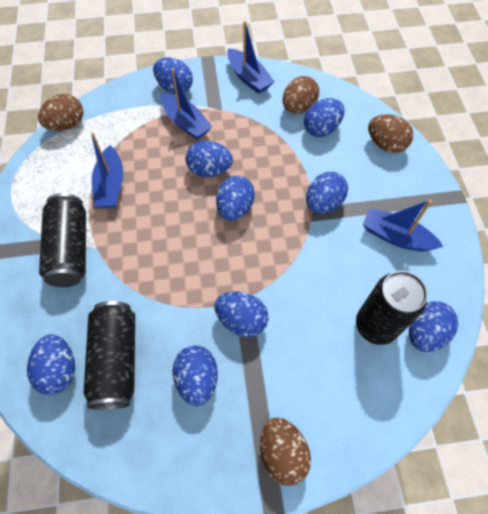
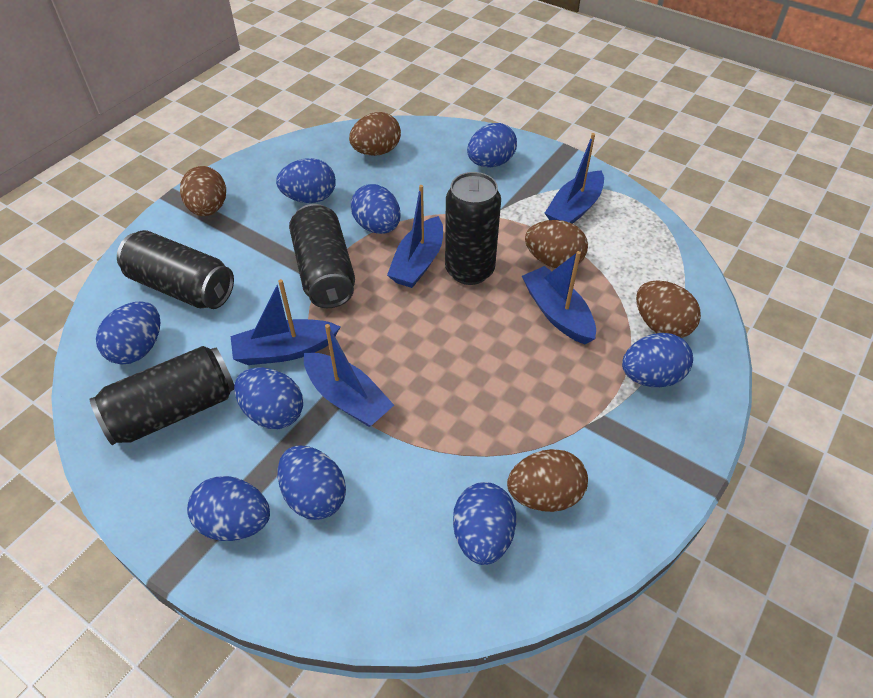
black can: 3 -> 4
blue boat: 4 -> 5
brown egg: 4 -> 5

